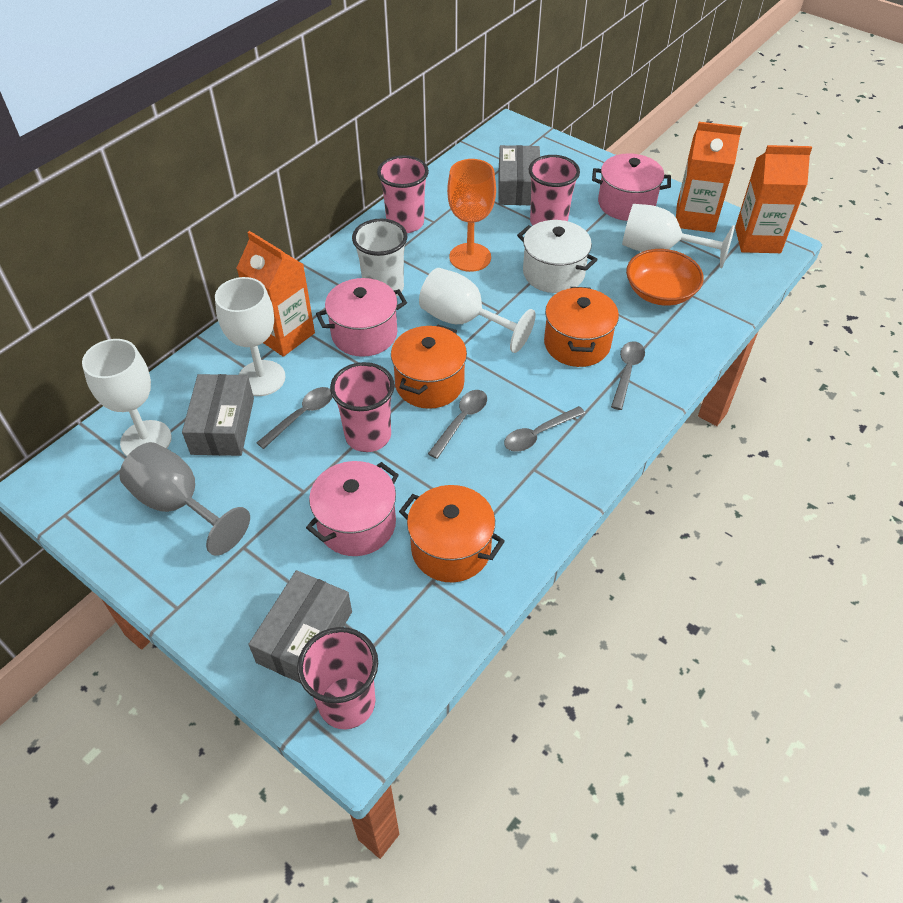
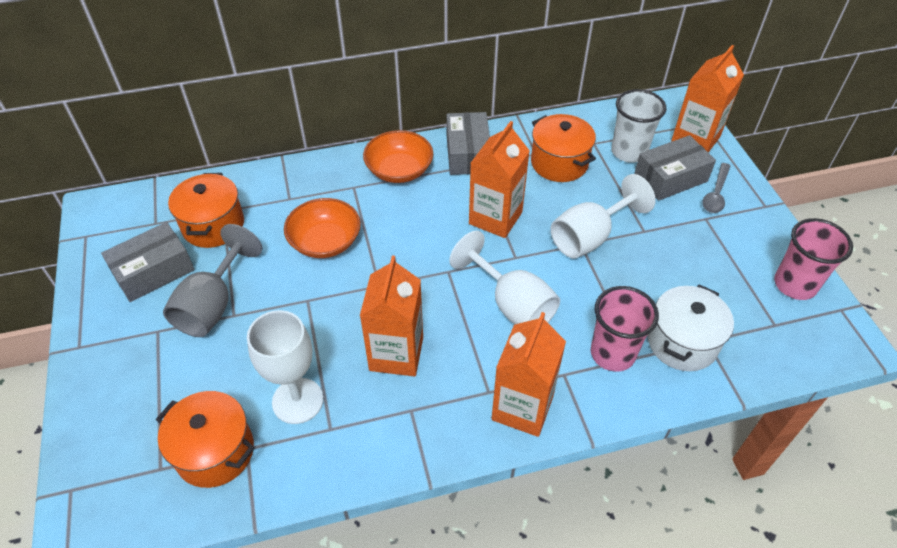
grey spoon: 4 -> 1
orange bowl: 1 -> 2
orange carton: 3 -> 4
orange goblet: 1 -> 0
pink cup: 4 -> 2
pink pot: 3 -> 0
white goblet: 4 -> 3

